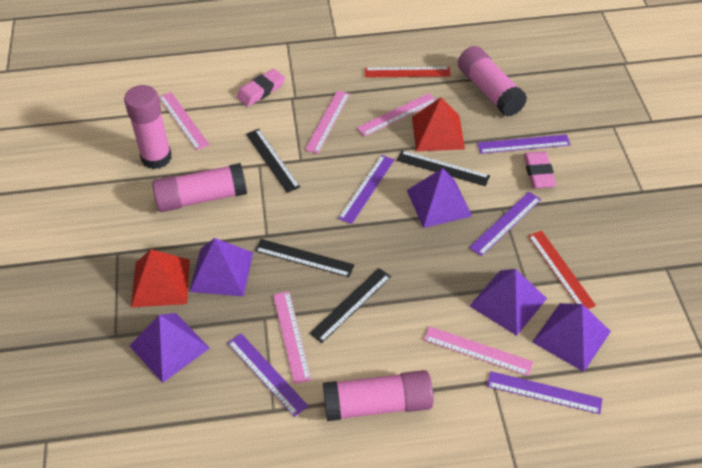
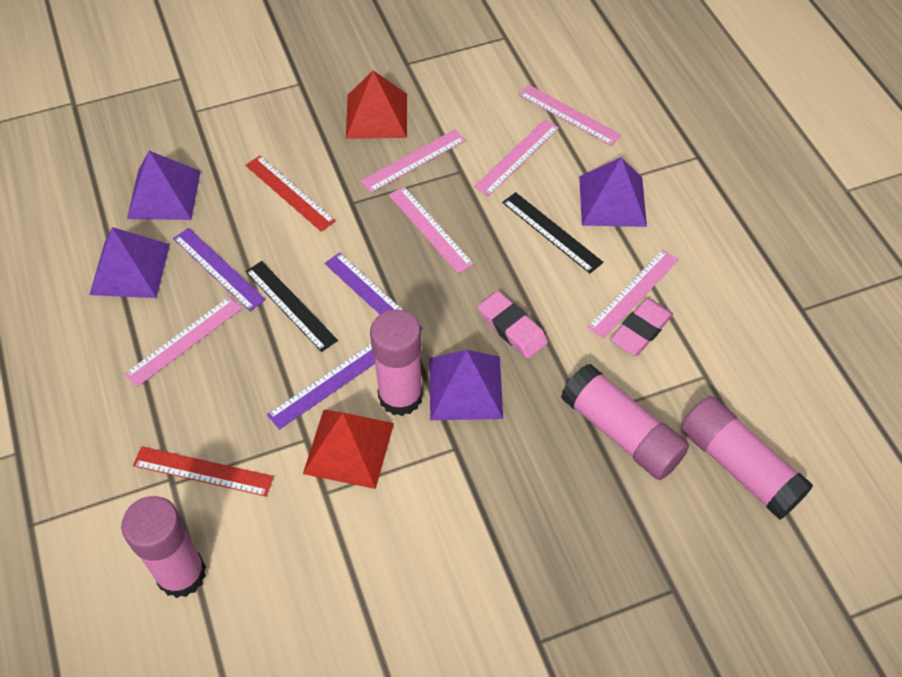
black ruler: 4 -> 2
pink ruler: 5 -> 6
purple pyramid: 5 -> 4
purple ruler: 5 -> 3

